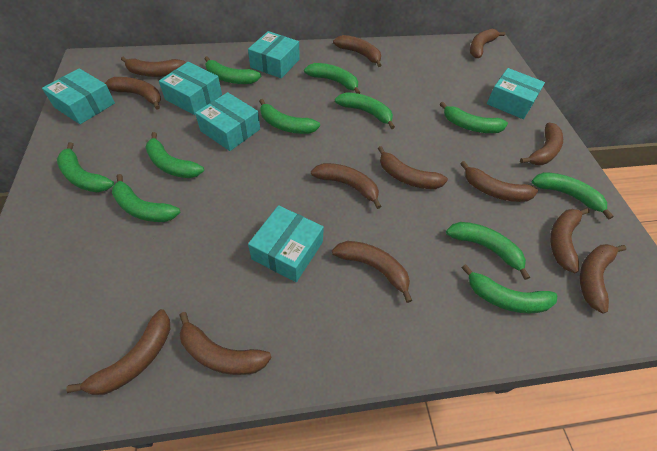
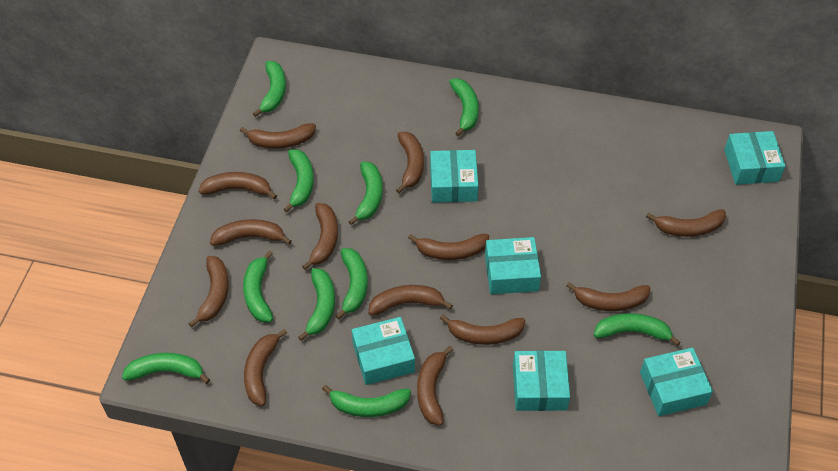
green banana: 11 -> 10

